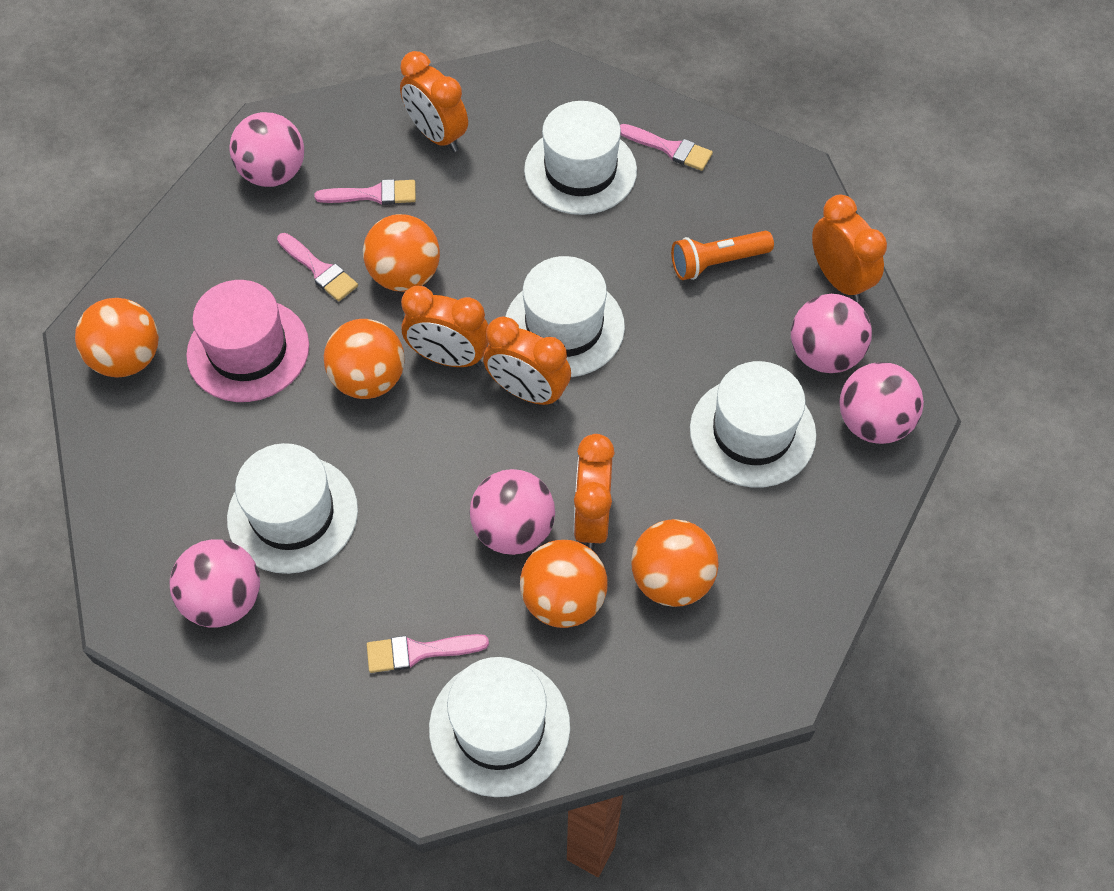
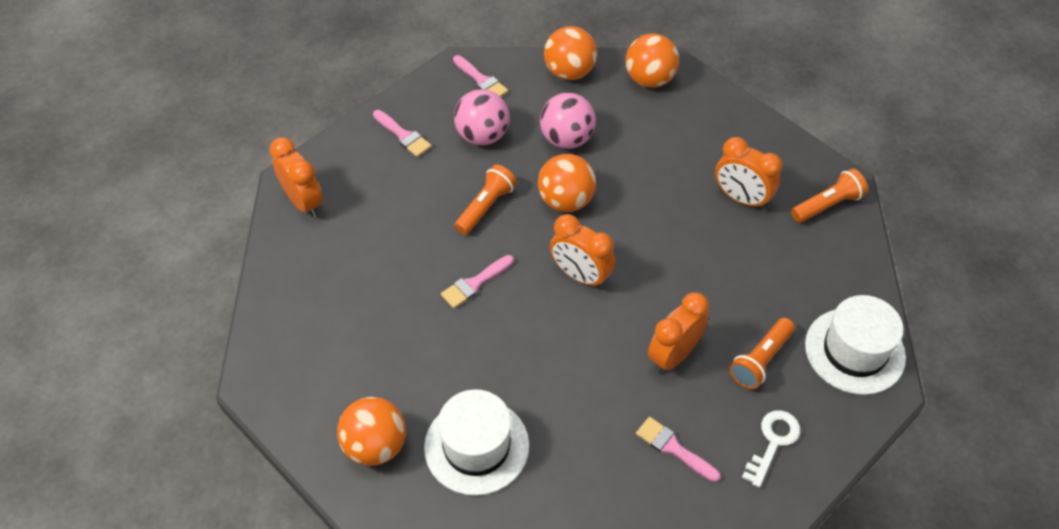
orange ball: 5 -> 4
orange clock: 5 -> 4
orange flashlight: 1 -> 3
pink ball: 5 -> 2
pink hat: 1 -> 0
white hat: 5 -> 2
white key: 0 -> 1

